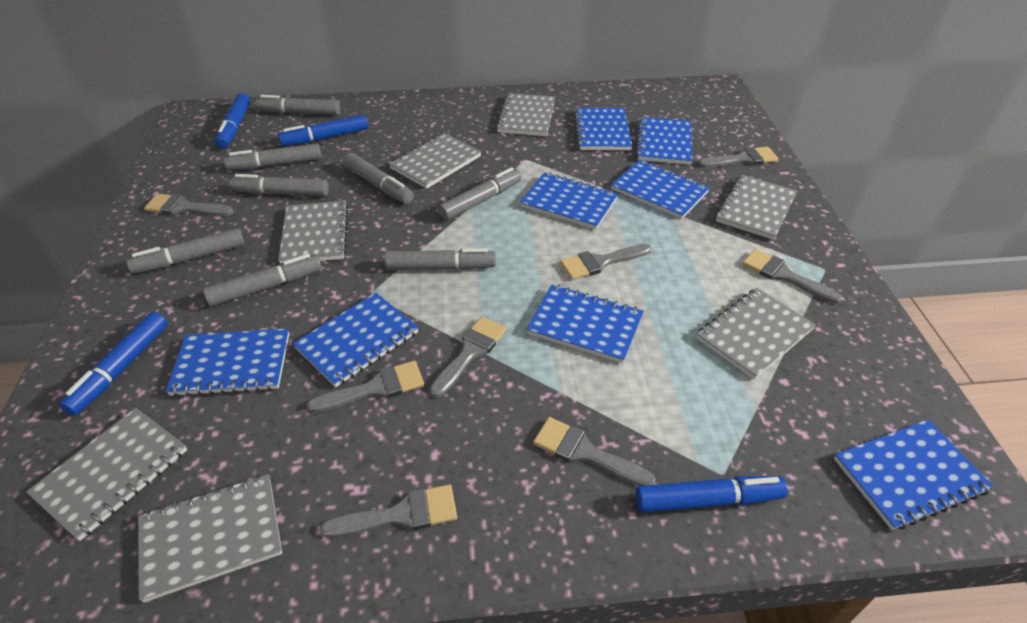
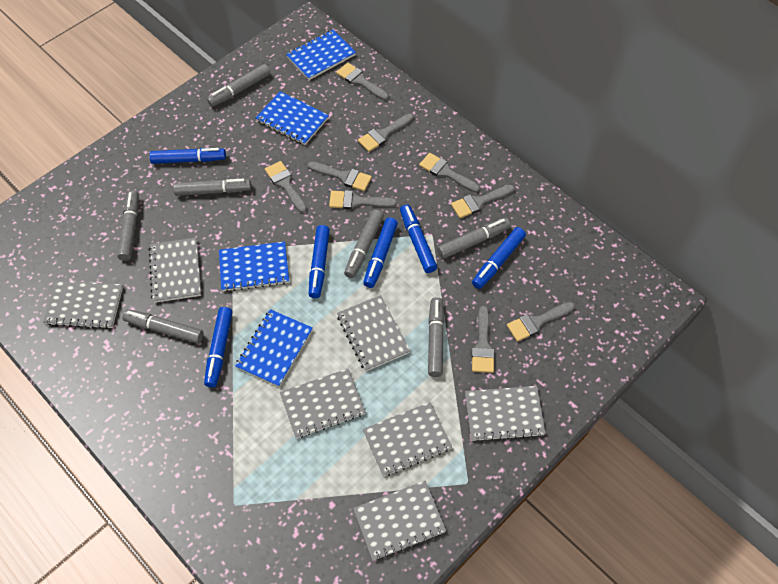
blue marker: 4 -> 6
blue notebook: 8 -> 4
grey brush: 8 -> 9
grey marker: 8 -> 7

